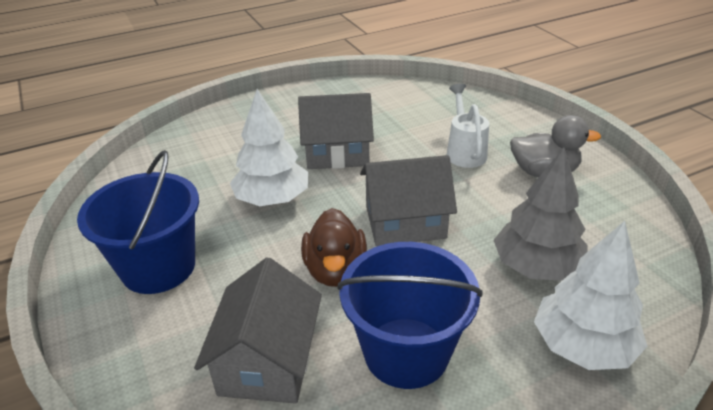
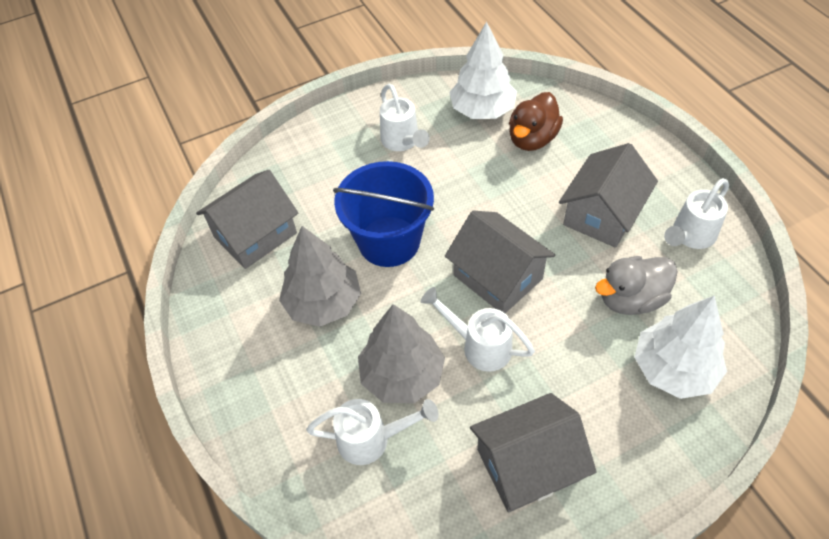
blue bucket: 2 -> 1
grey house: 3 -> 4
grey tree: 1 -> 2
white watering can: 1 -> 4

